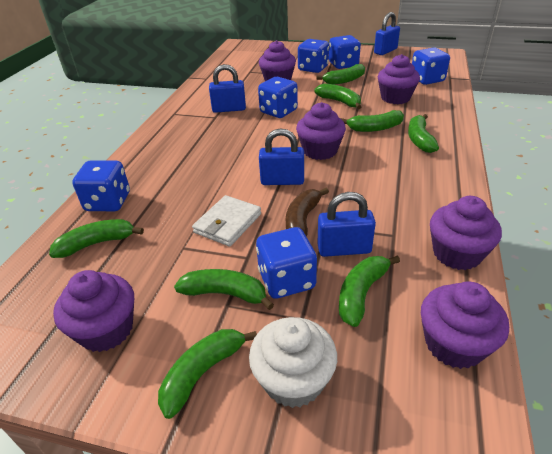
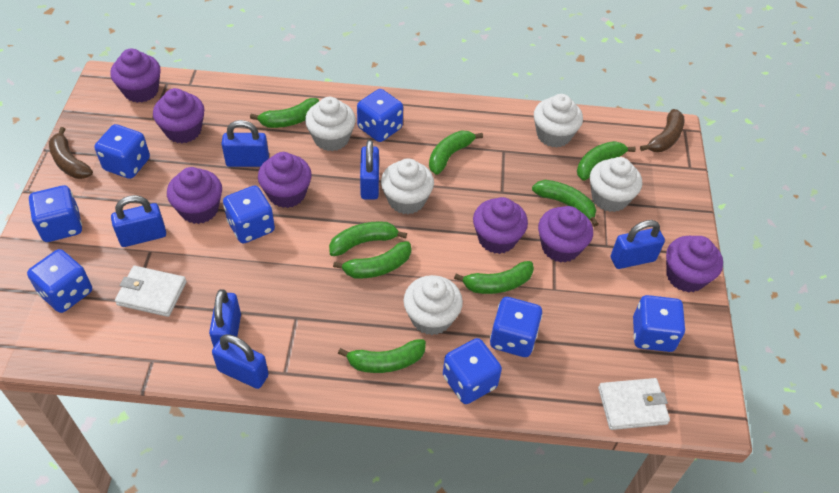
blue dice: 6 -> 8
blue padlock: 4 -> 6
brown banana: 1 -> 2
purple cupcake: 6 -> 7
white cupcake: 1 -> 5
white wallet: 1 -> 2

